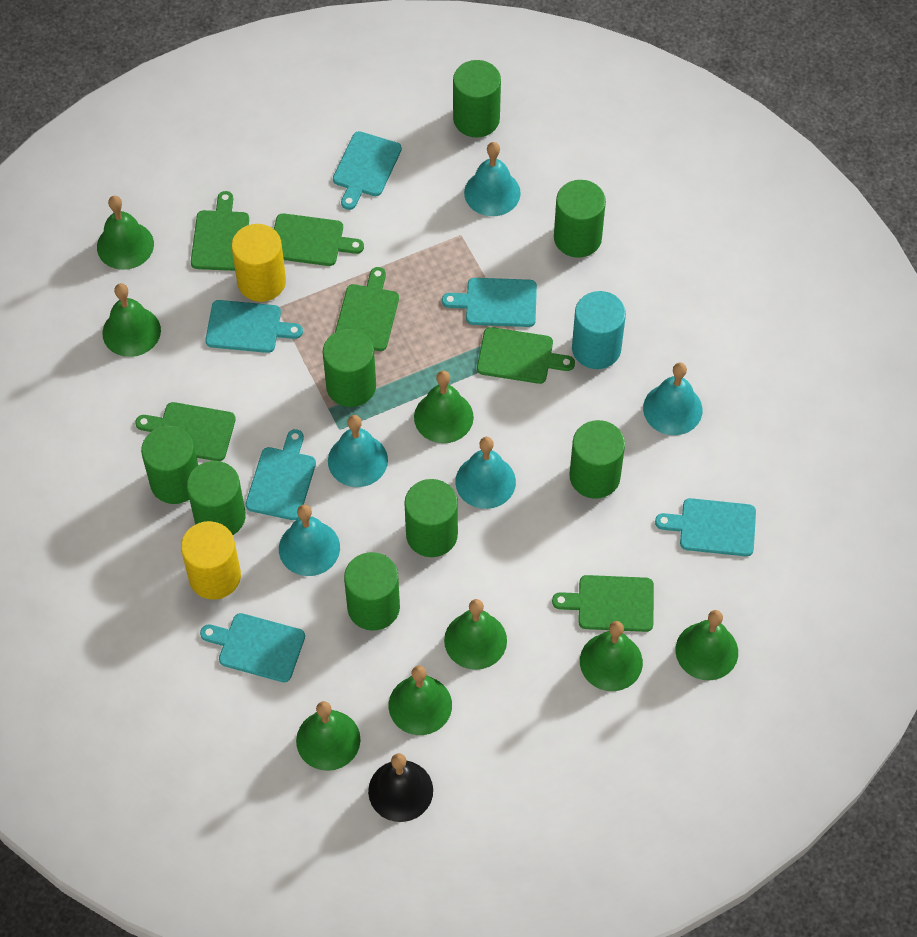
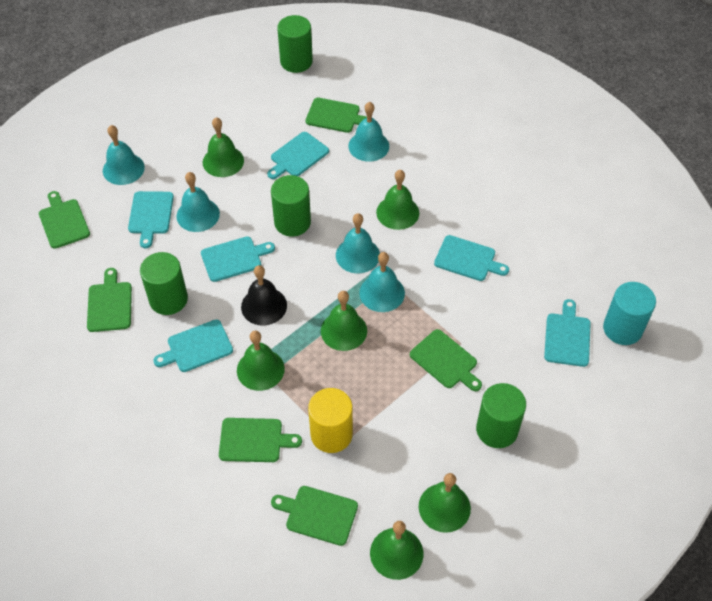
green bell: 8 -> 6
green cylinder: 8 -> 4
yellow cylinder: 2 -> 1

